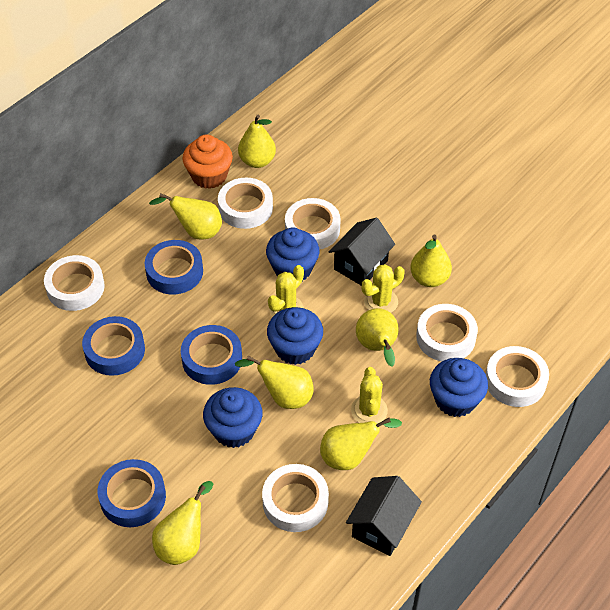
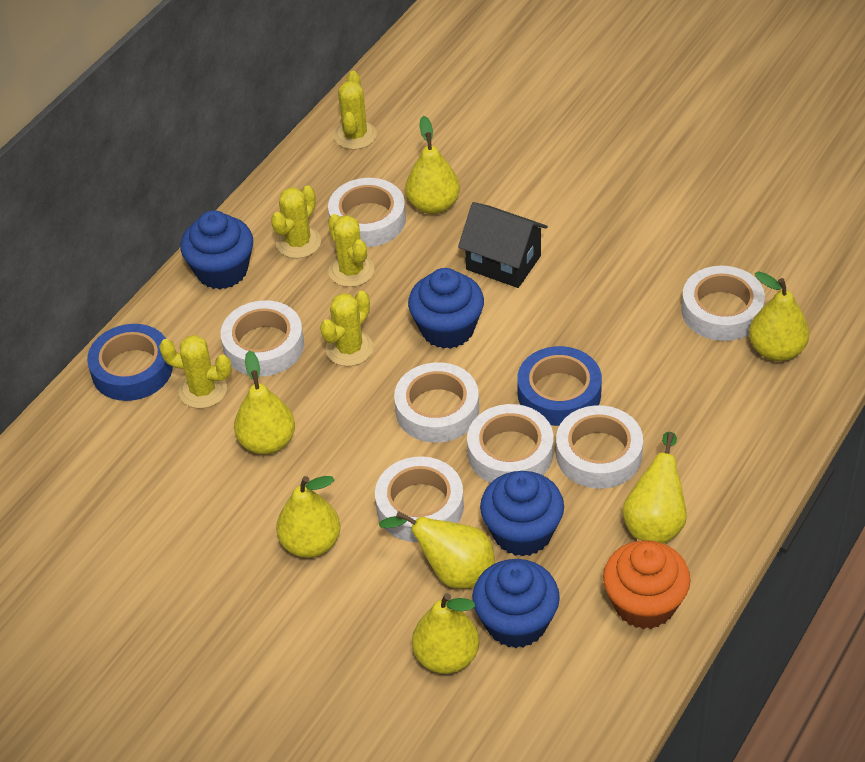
black house: 2 -> 1
blue tape: 4 -> 2
white tape: 6 -> 7
yellow cactus: 3 -> 5

